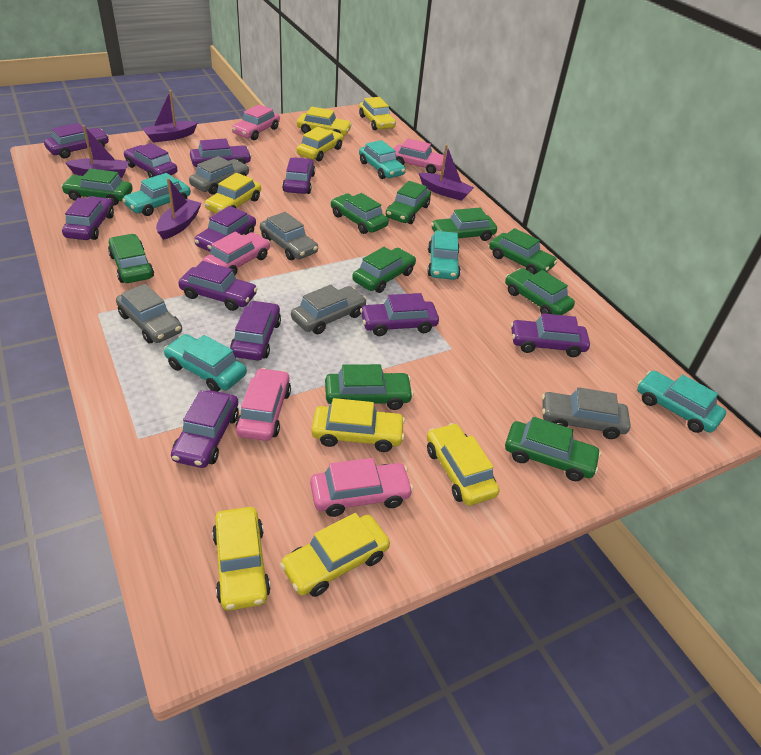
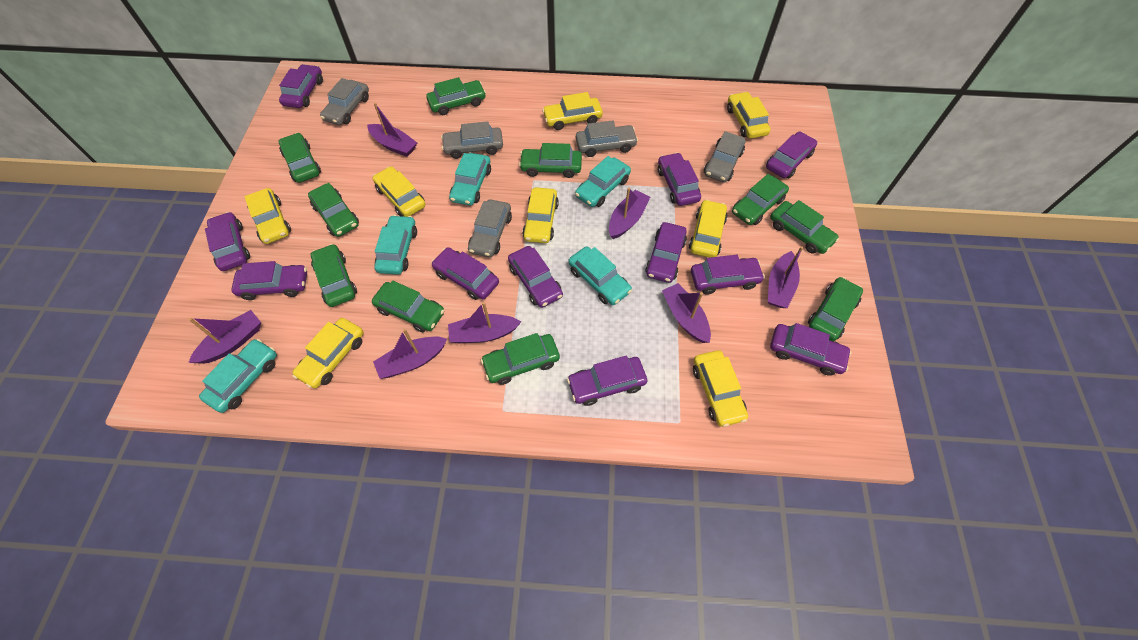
pink car: 5 -> 0
purple boat: 4 -> 7

